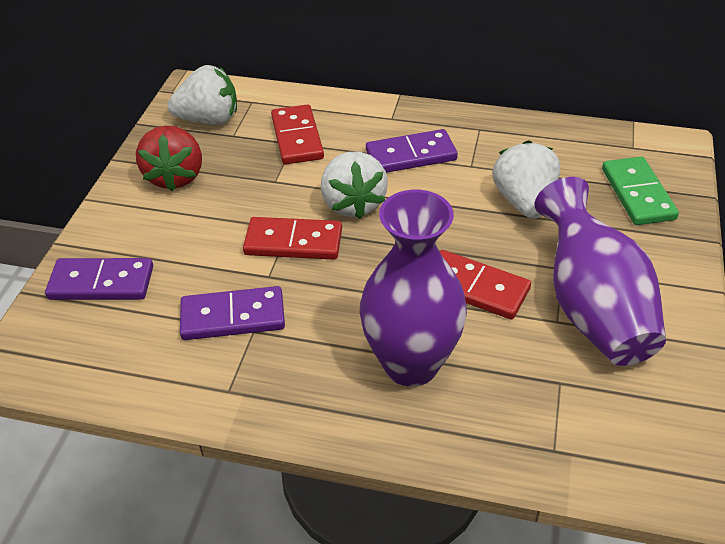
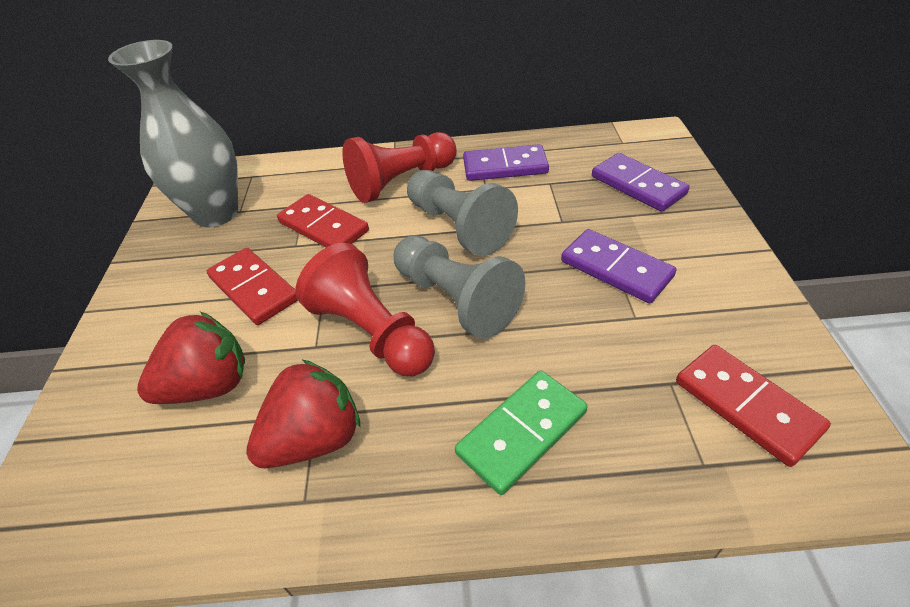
grey pawn: 0 -> 2
grey vase: 0 -> 1
purple vase: 2 -> 0
red pawn: 0 -> 2
red strawberry: 1 -> 2
white strawberry: 3 -> 0

